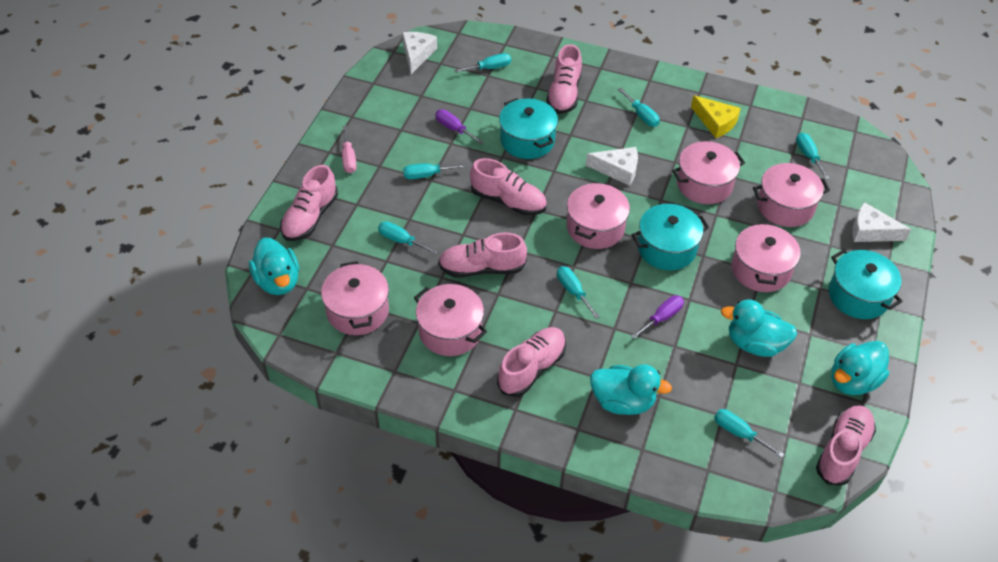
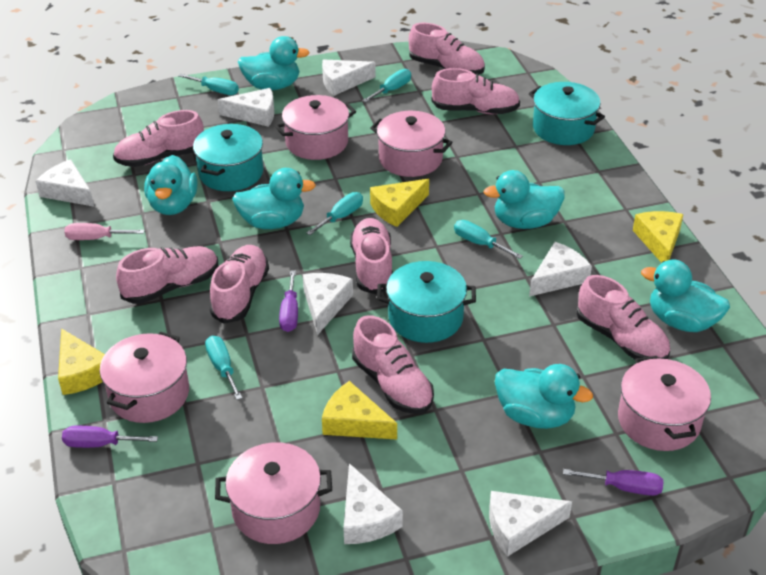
pink pot: 6 -> 5
pink shoe: 6 -> 8
purple screwdriver: 2 -> 3
turquoise duck: 4 -> 6
turquoise screwdriver: 7 -> 5
white cheese: 3 -> 7
yellow cheese: 1 -> 4

